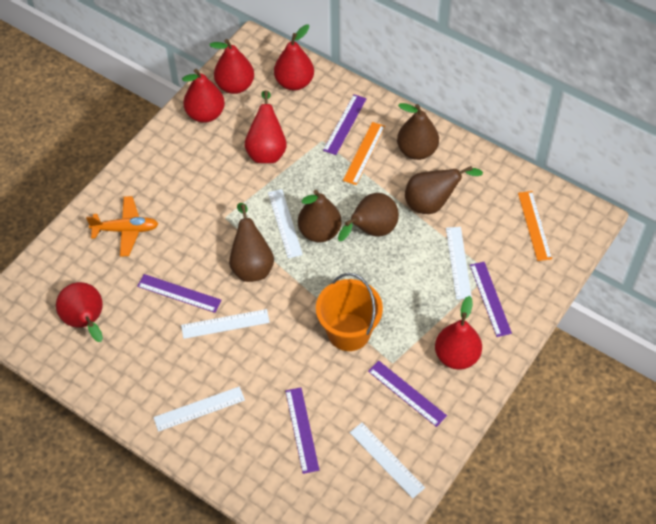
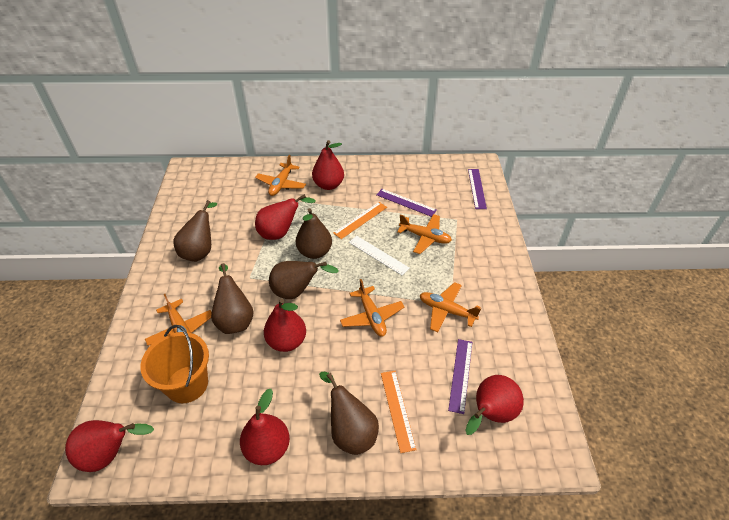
orange plane: 1 -> 5
purple ruler: 5 -> 3
white ruler: 5 -> 1

